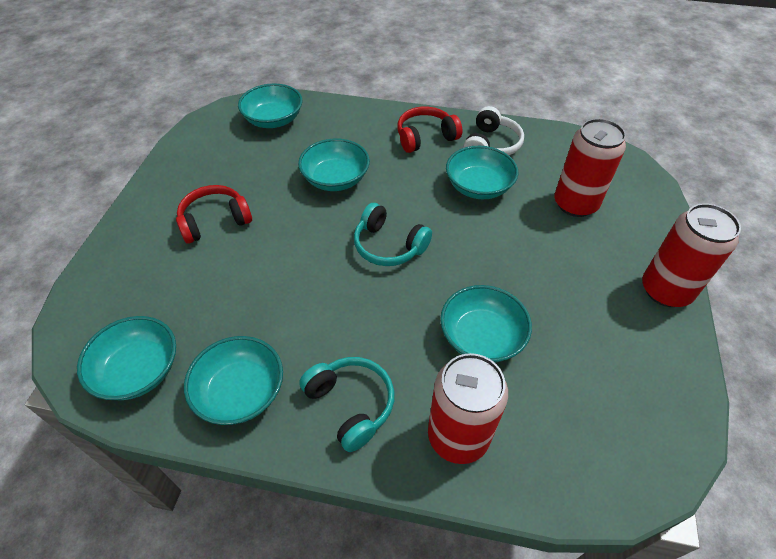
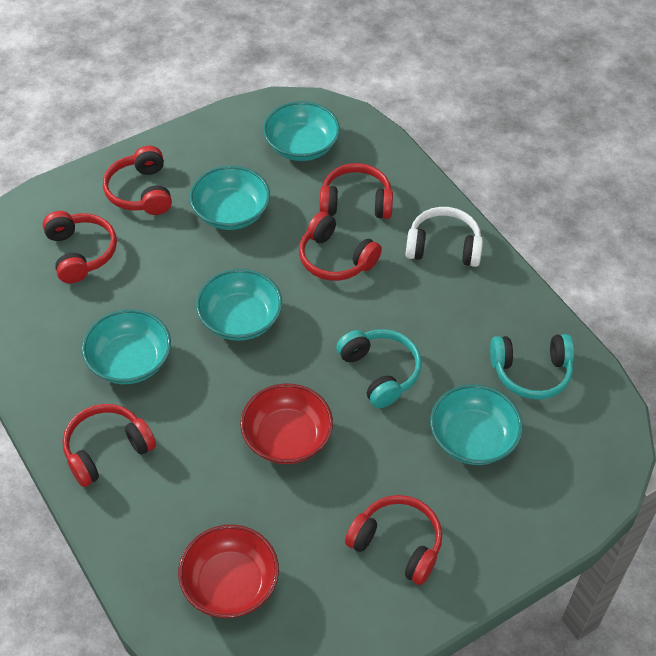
red bowl: 0 -> 2
red can: 3 -> 0
red headphones: 2 -> 6
turquoise bowl: 6 -> 5

